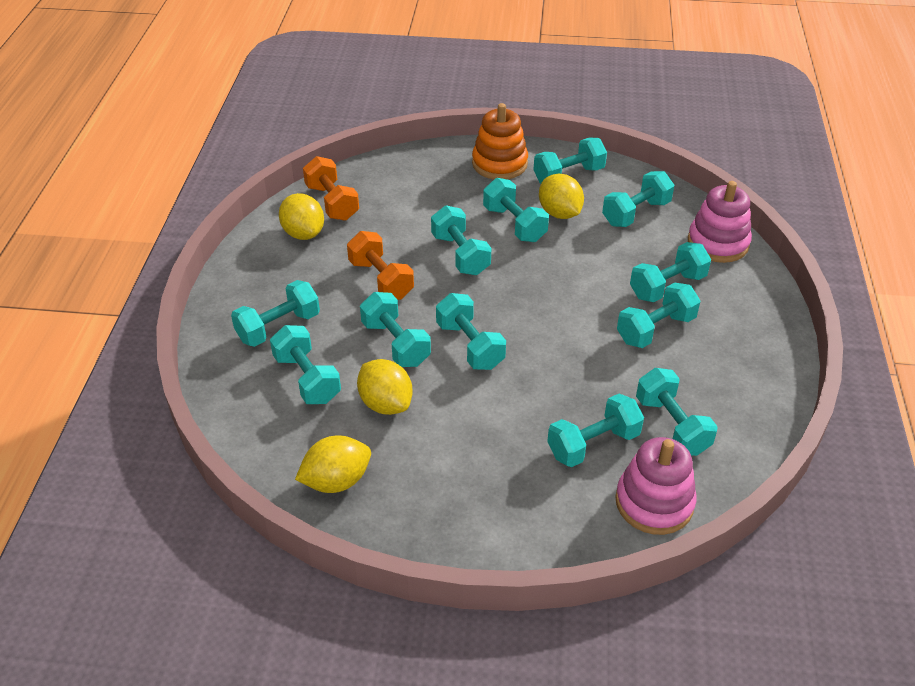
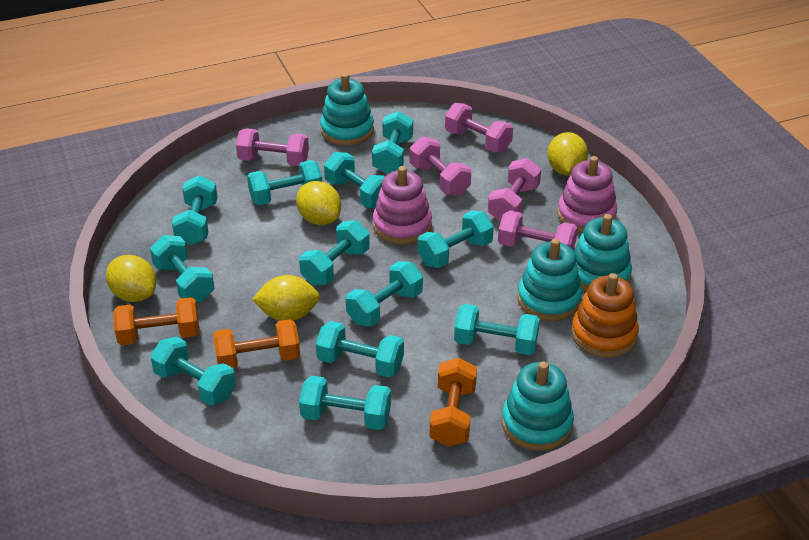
orange dumbbell: 2 -> 3
pink dumbbell: 0 -> 5
turquoise stacking toy: 0 -> 4

